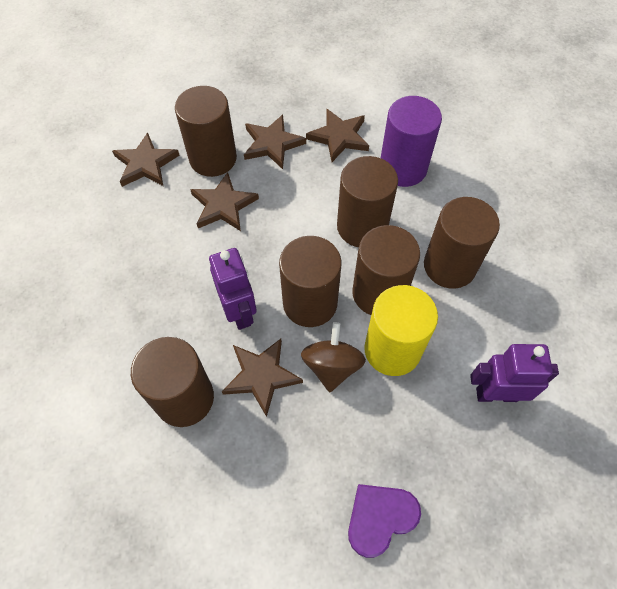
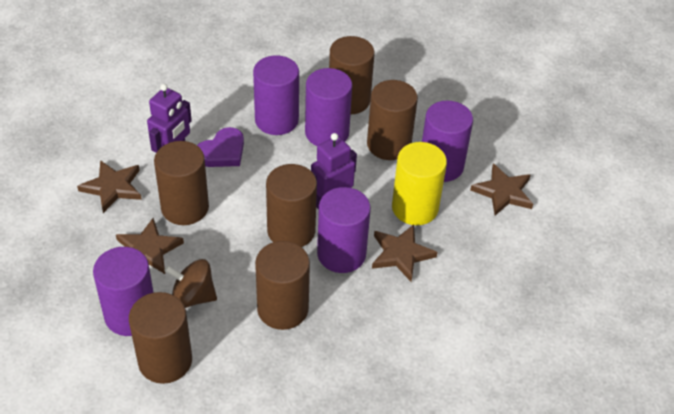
brown star: 5 -> 4
purple cylinder: 1 -> 5

